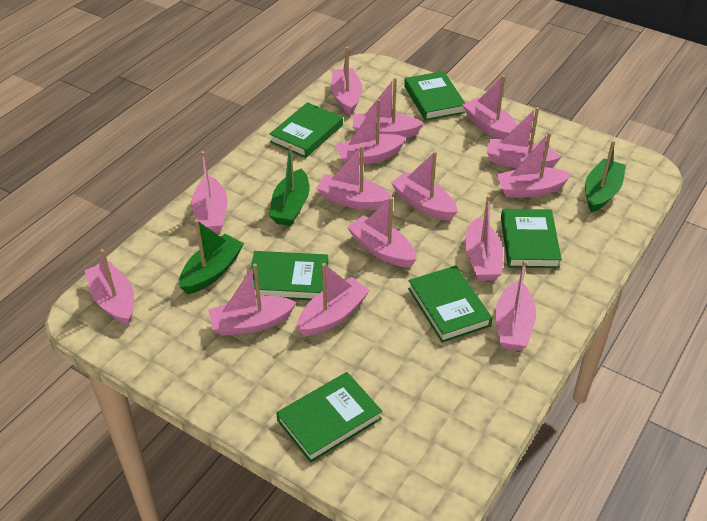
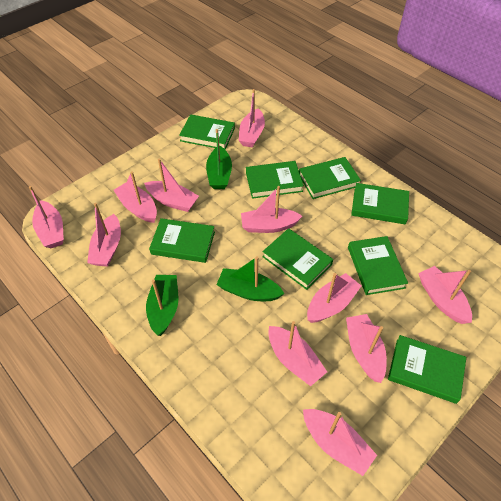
green book: 6 -> 8
pink boat: 15 -> 11

